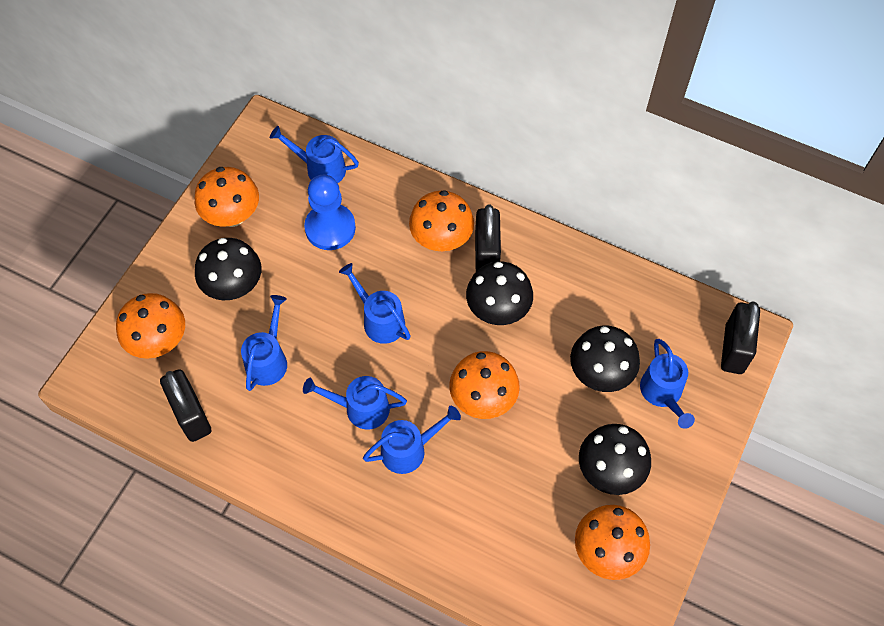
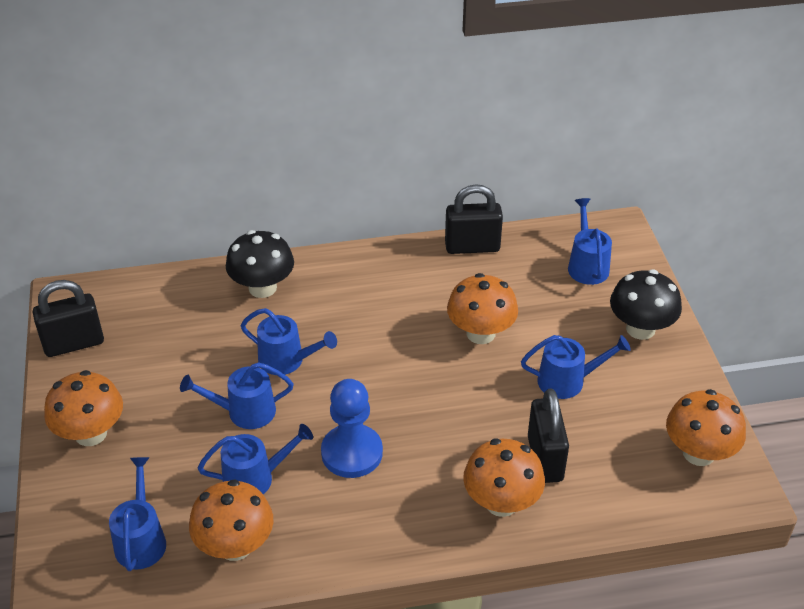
black mushroom: 4 -> 2

